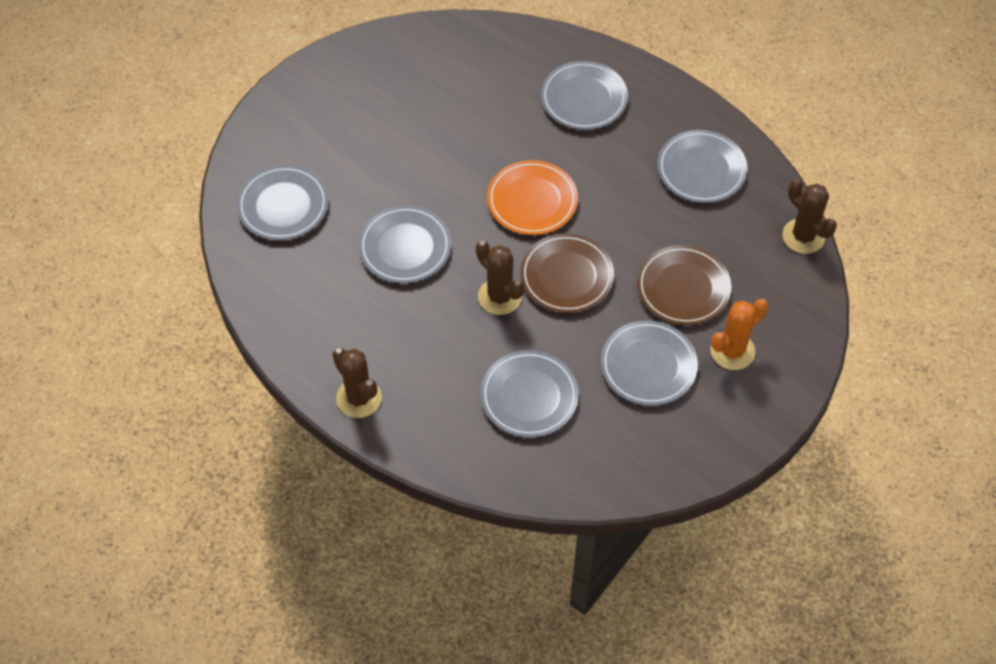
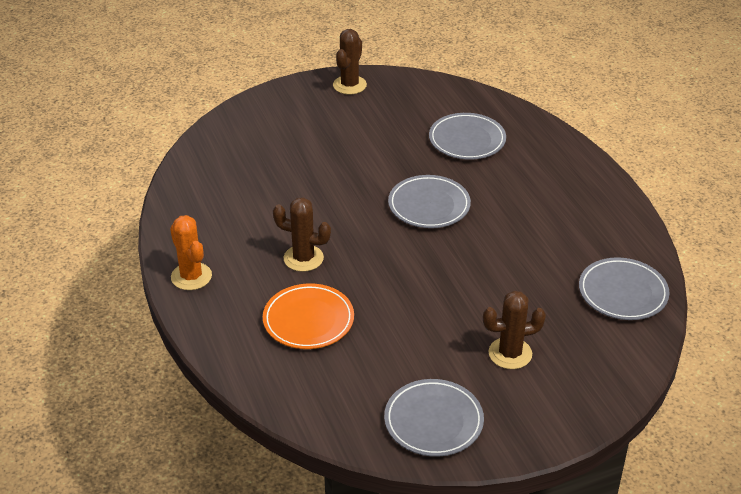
brown plate: 2 -> 0
grey plate: 6 -> 4

